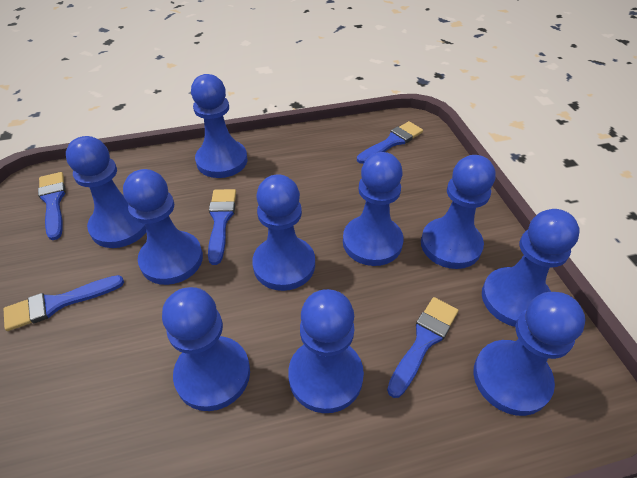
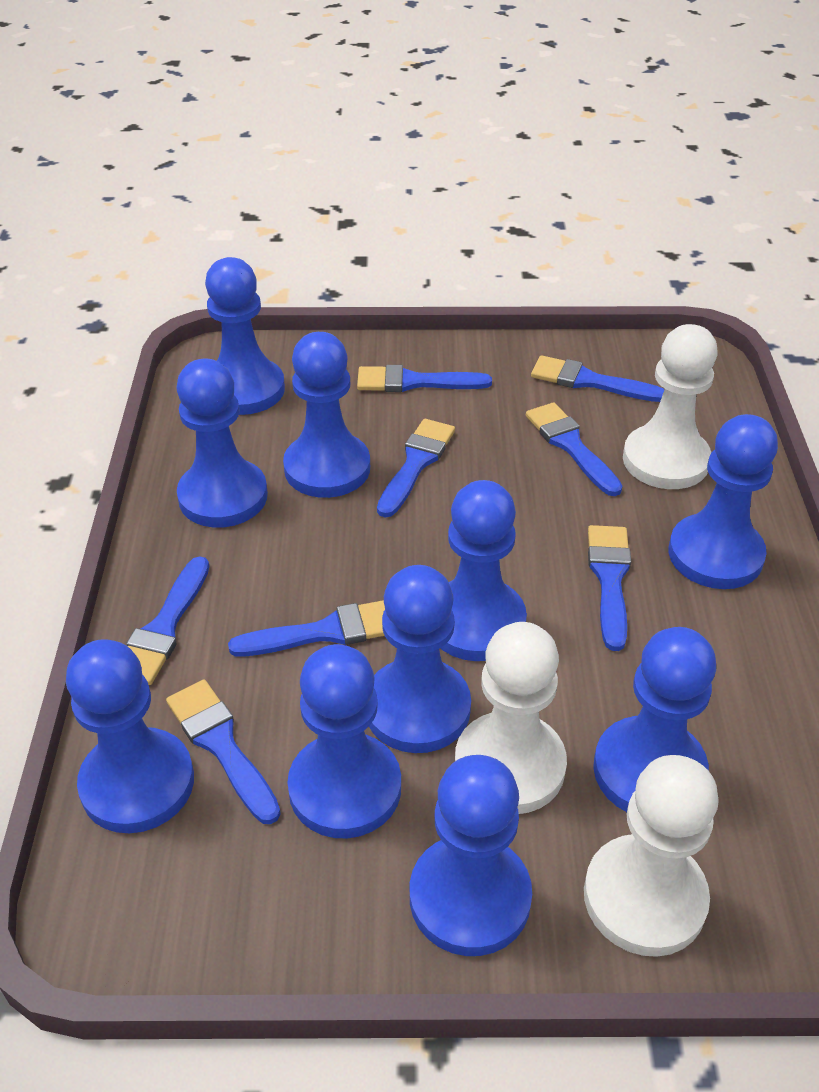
blue brush: 5 -> 8
white pawn: 0 -> 3

